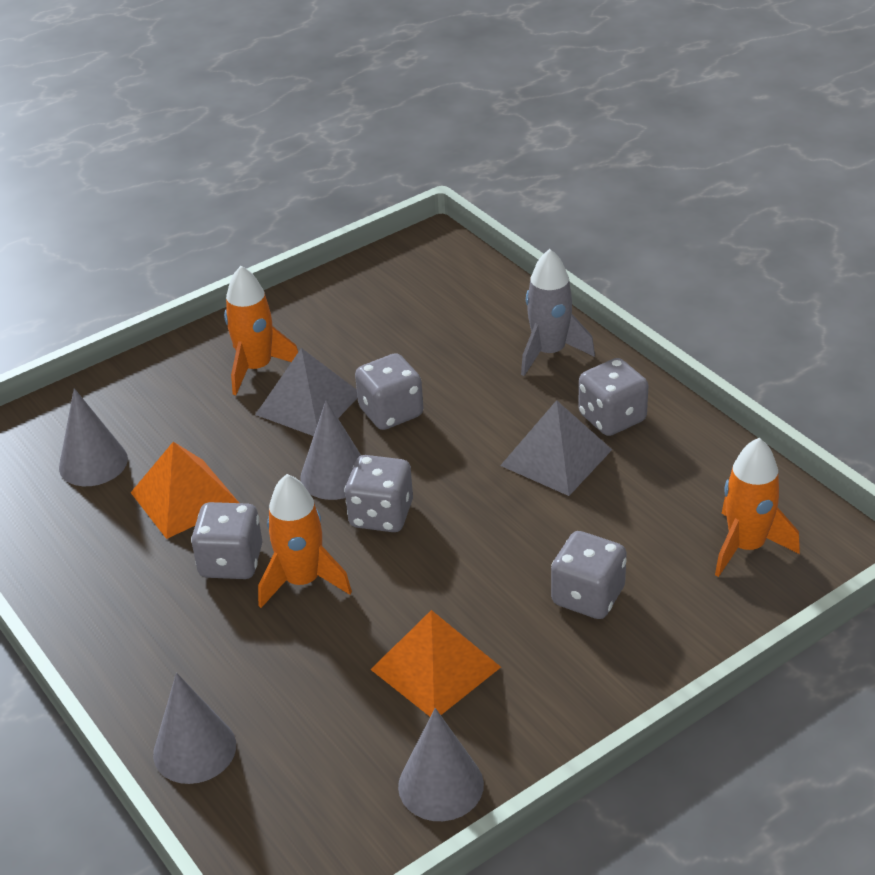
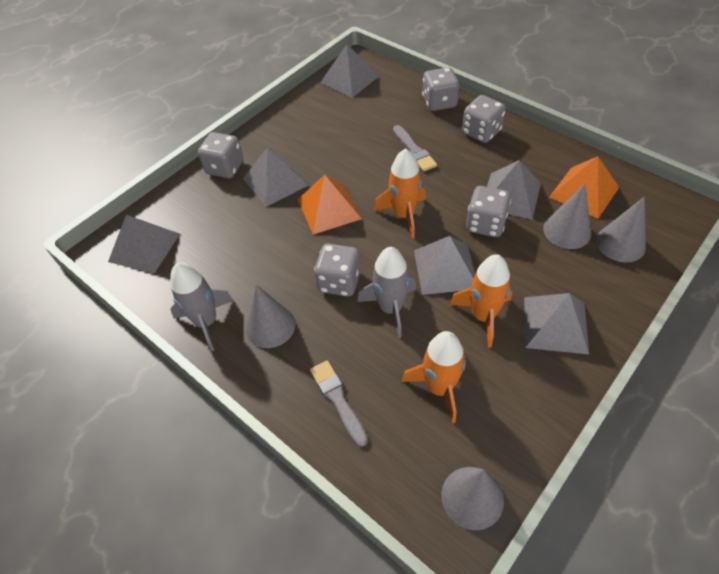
grey brush: 0 -> 2
grey pyramid: 2 -> 6
grey rocket: 1 -> 2

